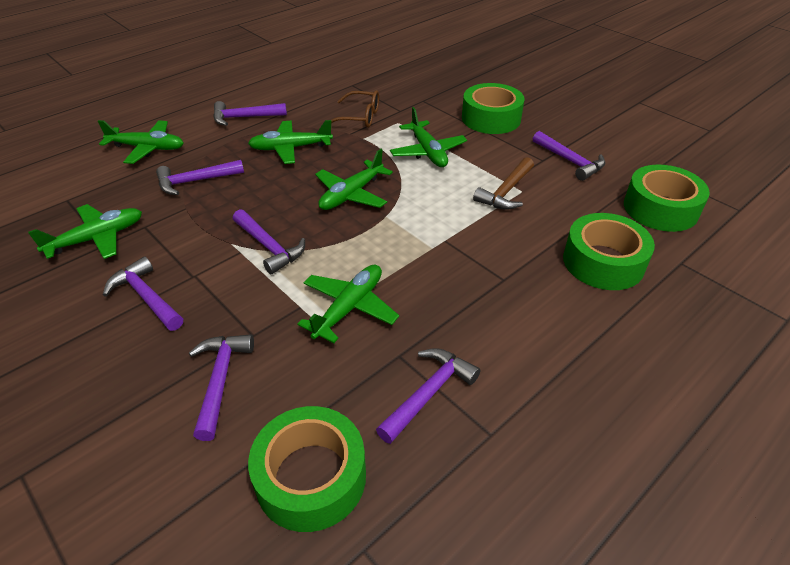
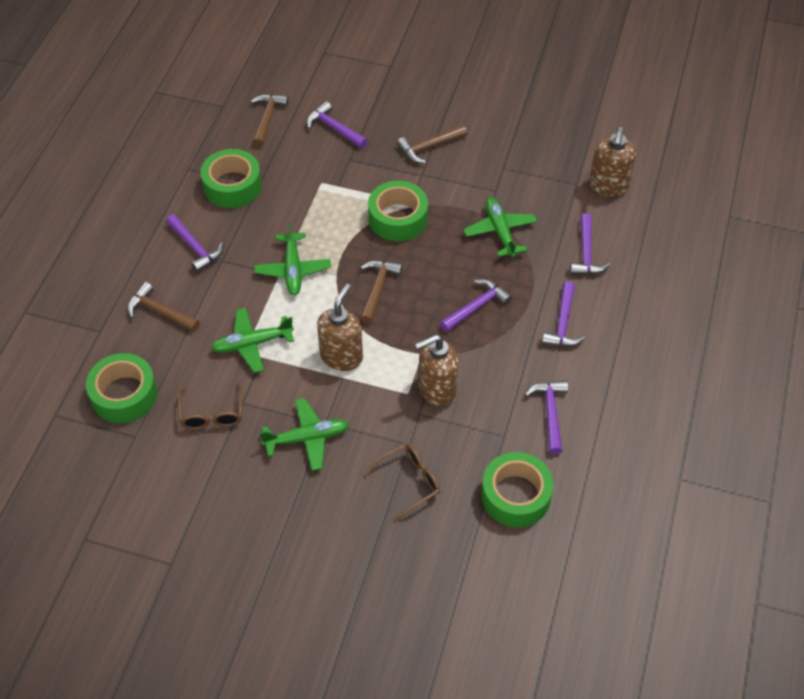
brown glasses: 1 -> 2
brown hammer: 1 -> 4
brown soap dispenser: 0 -> 3
green plane: 6 -> 4
purple hammer: 7 -> 6

